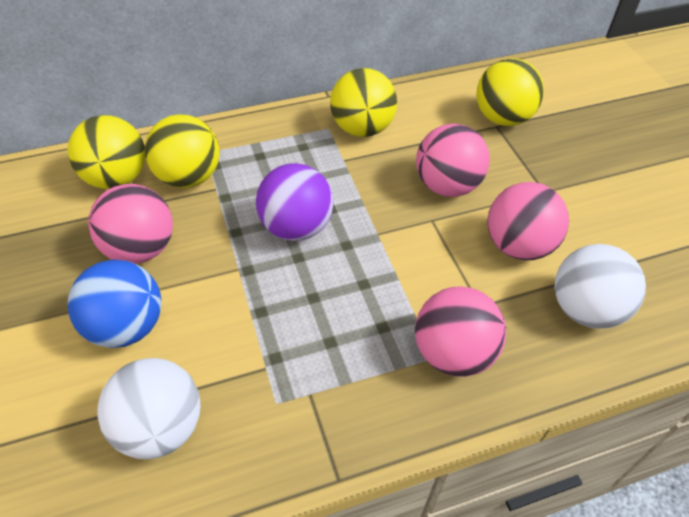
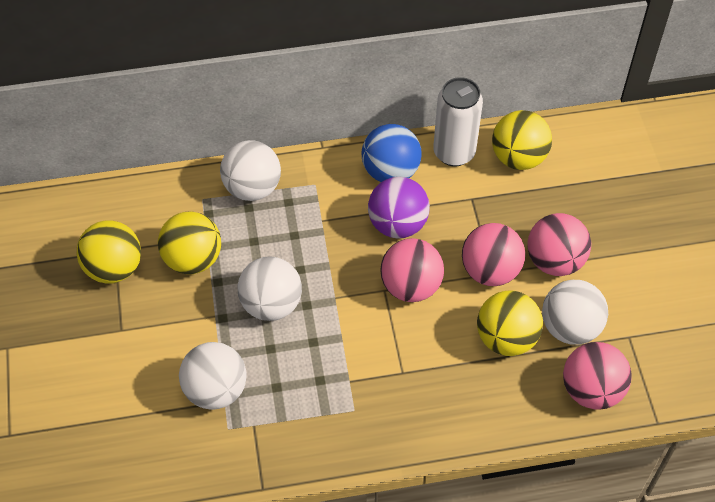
white ball: 2 -> 4
white can: 0 -> 1

